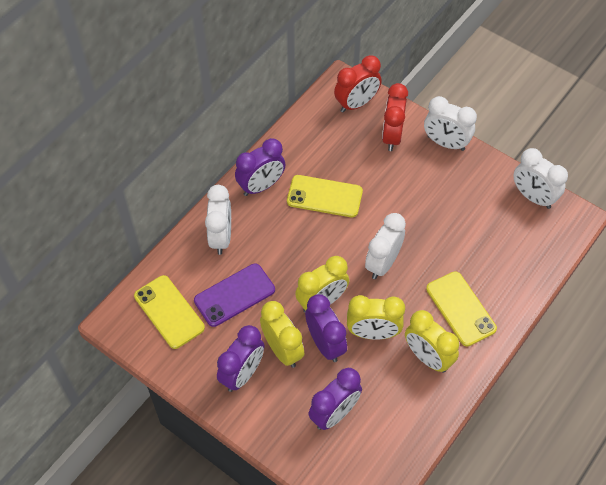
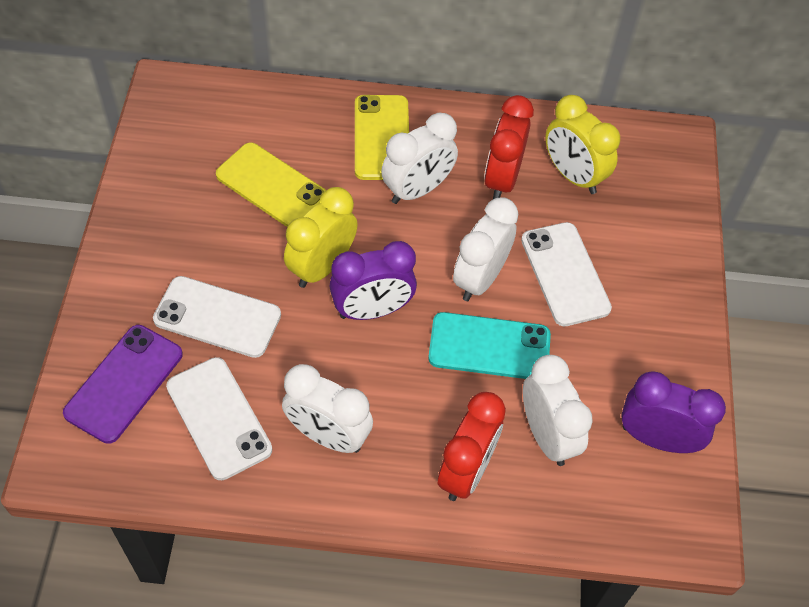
purple clock: 4 -> 2
turquoise phone: 0 -> 1
white phone: 0 -> 3
yellow clock: 4 -> 2
yellow phone: 3 -> 2

